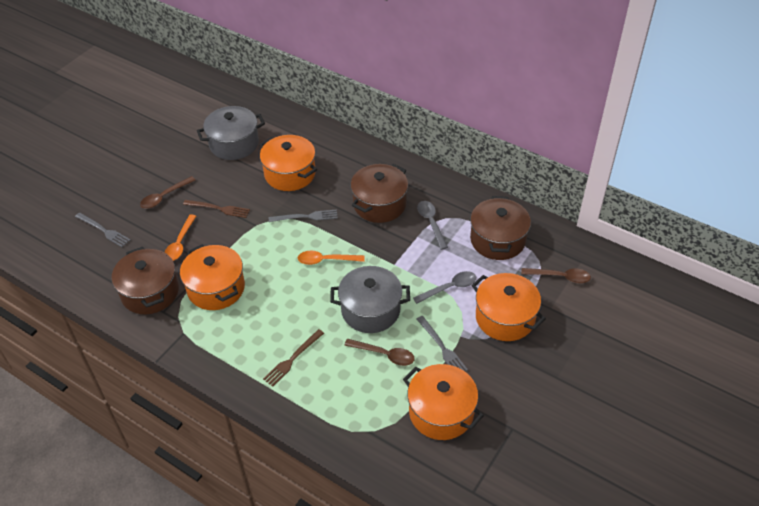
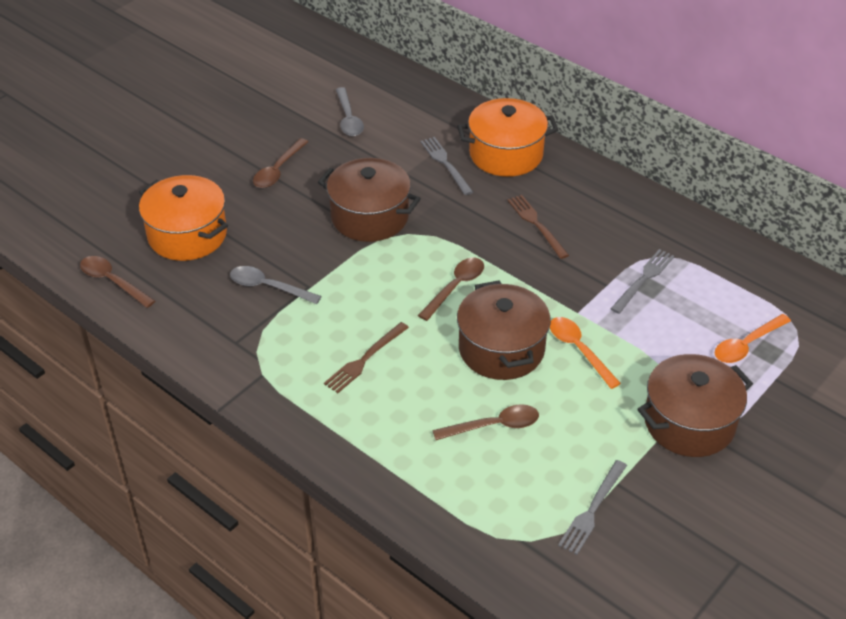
brown spoon: 3 -> 4
grey pot: 2 -> 0
orange pot: 4 -> 2

